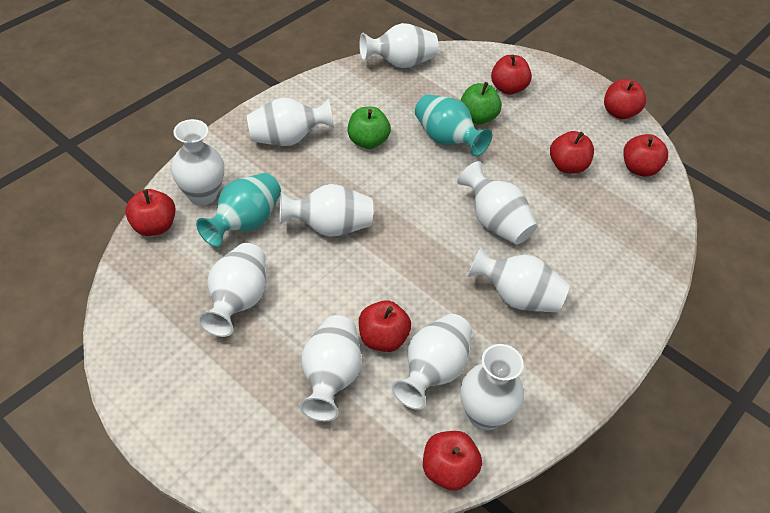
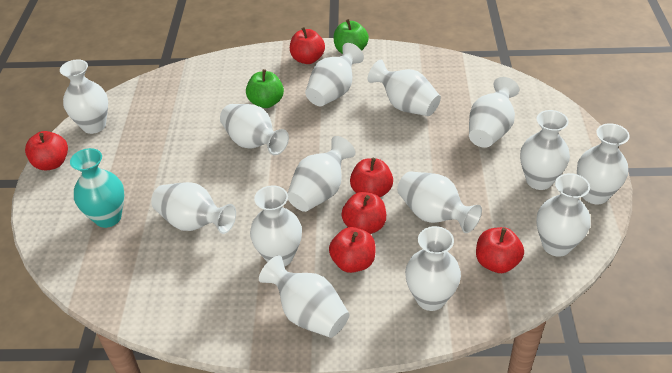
red apple: 7 -> 6
turquoise vase: 2 -> 1
white vase: 10 -> 14

